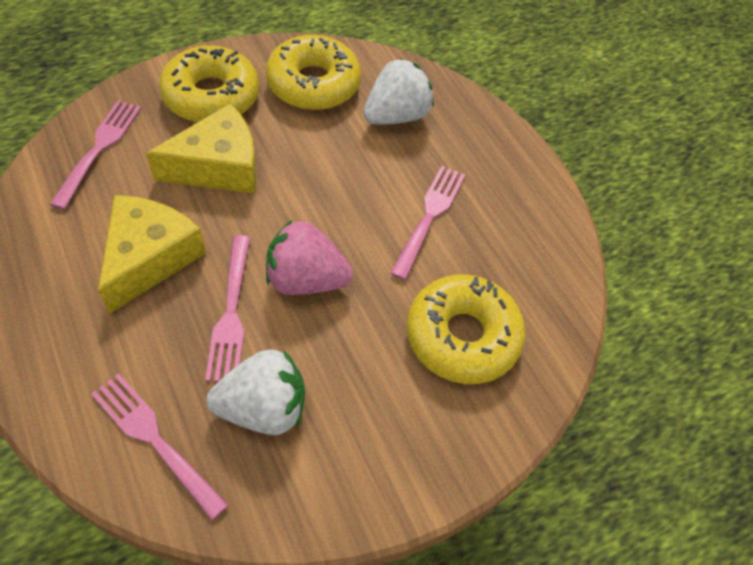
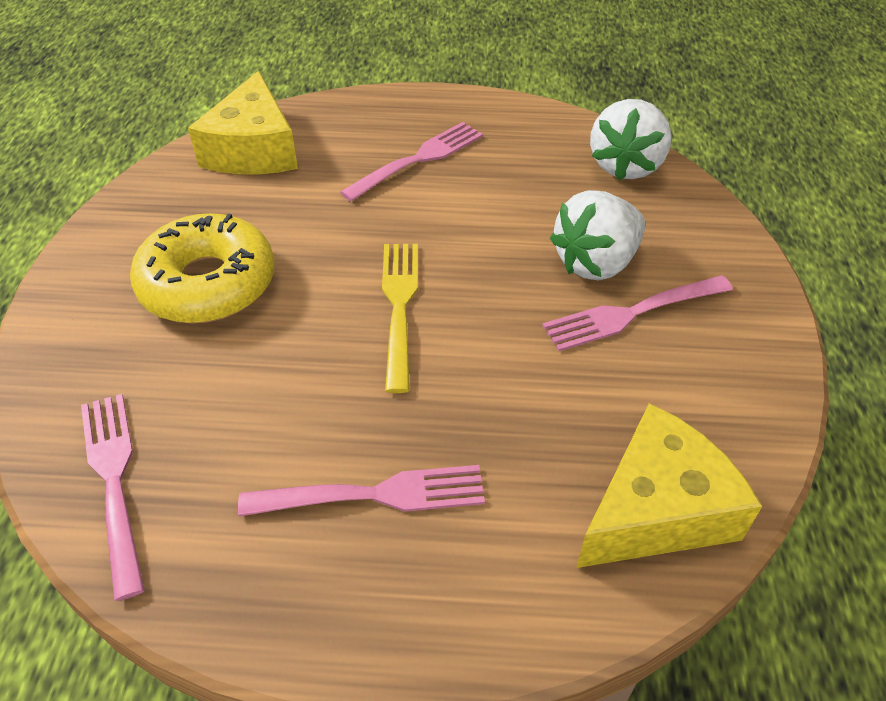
pink strawberry: 1 -> 0
yellow donut: 3 -> 1
yellow fork: 0 -> 1

